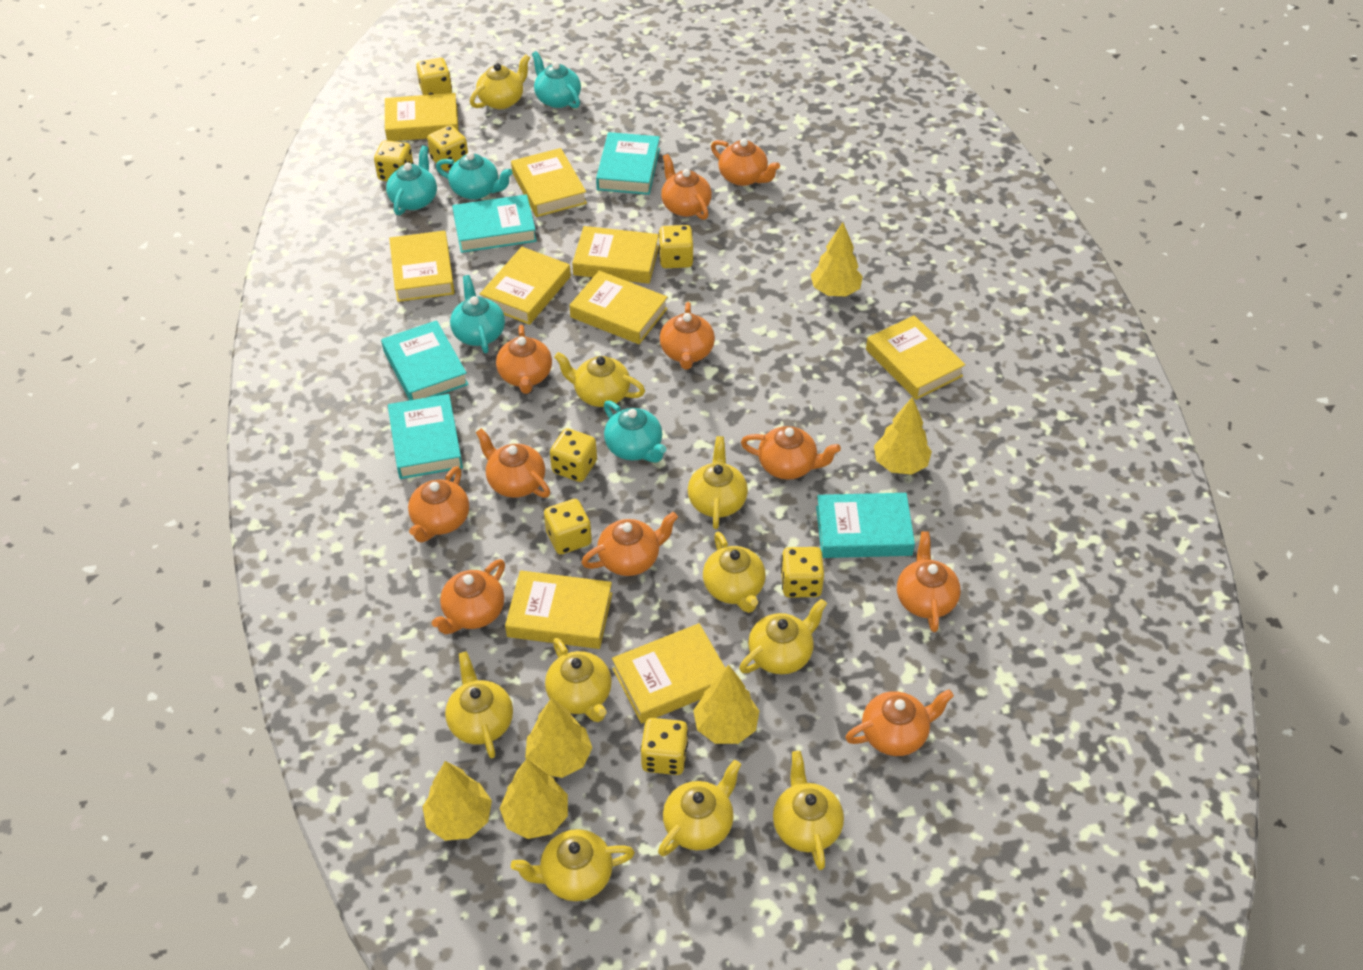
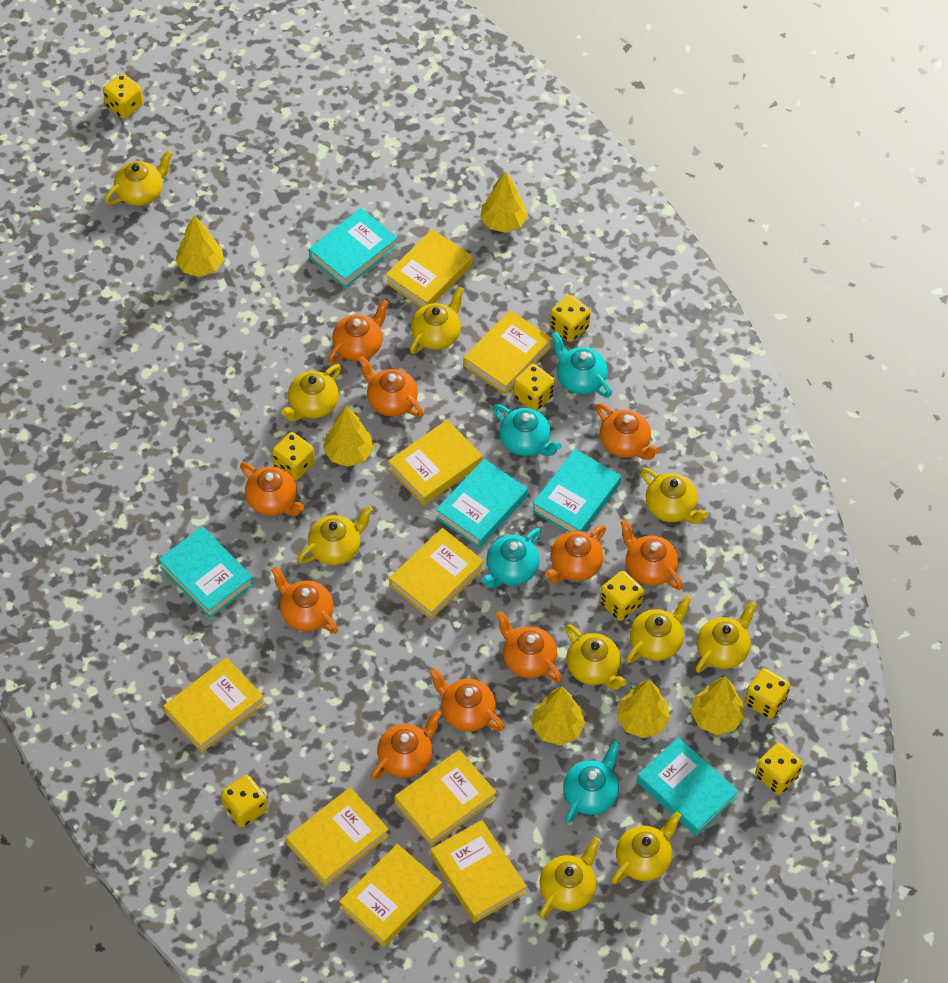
orange teapot: 11 -> 10
turquoise teapot: 5 -> 4

